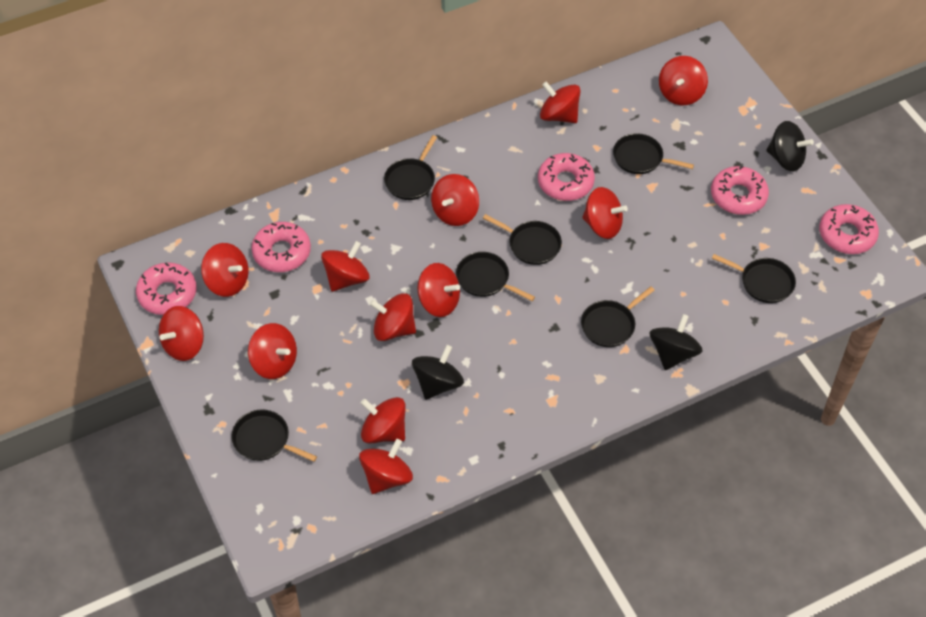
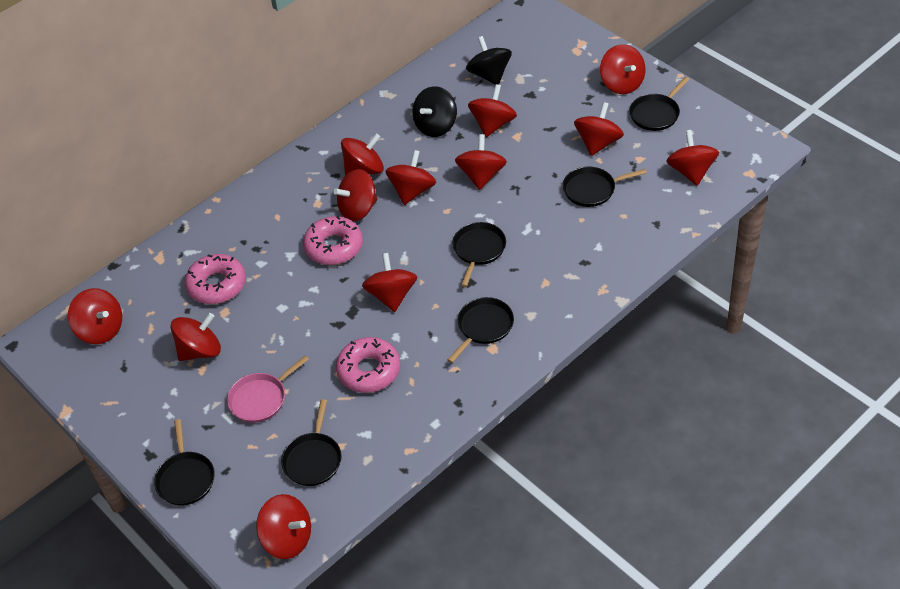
black pan: 7 -> 6
black spinning top: 3 -> 2
pink donut: 5 -> 3
pink pan: 0 -> 1

